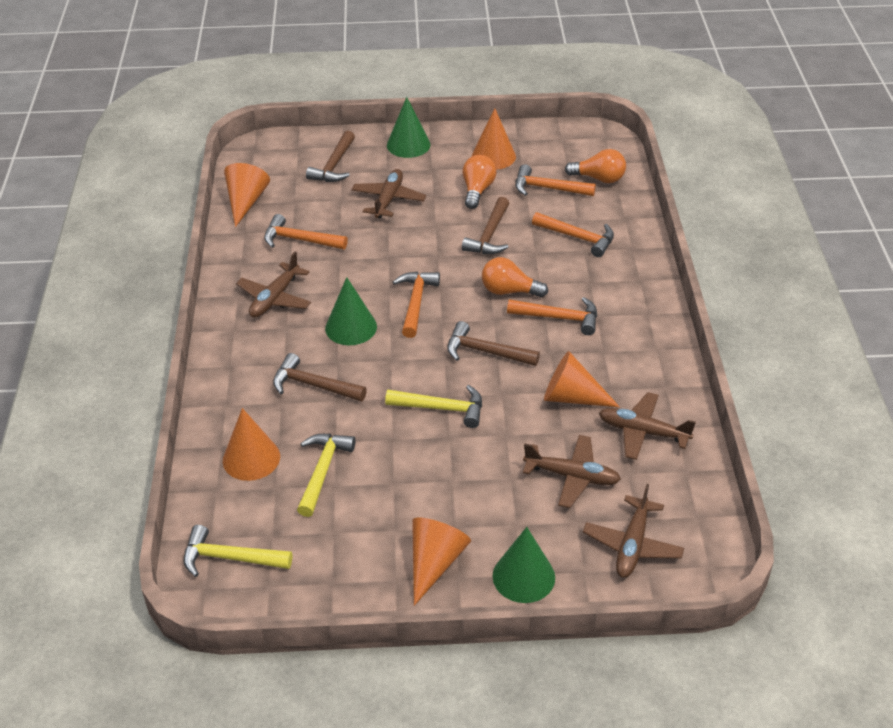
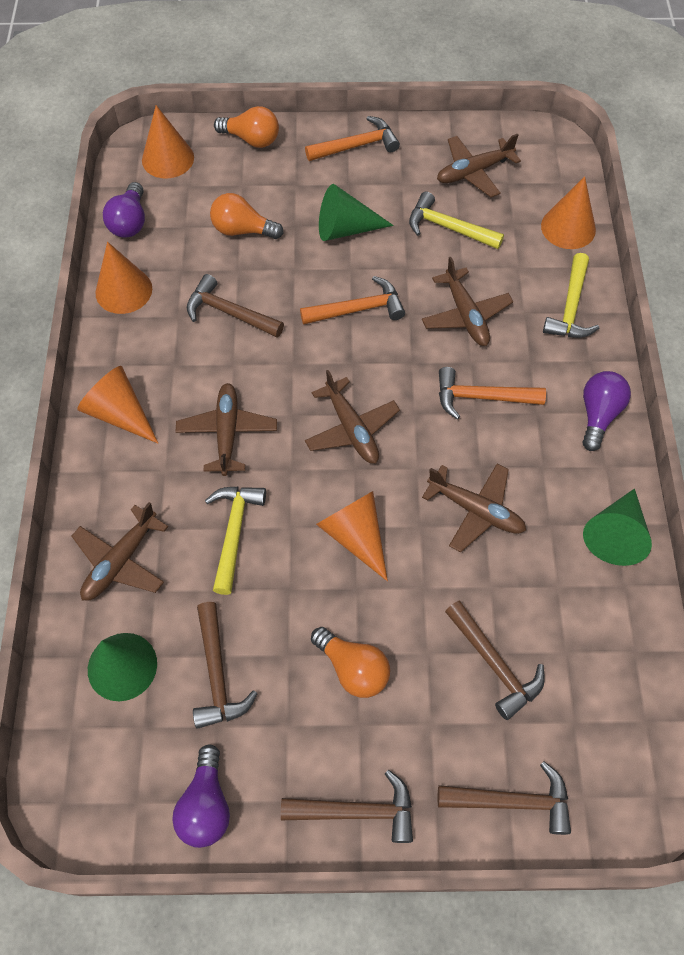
brown hammer: 4 -> 5
brown plane: 5 -> 6
orange hammer: 5 -> 3
purple light bulb: 0 -> 3

